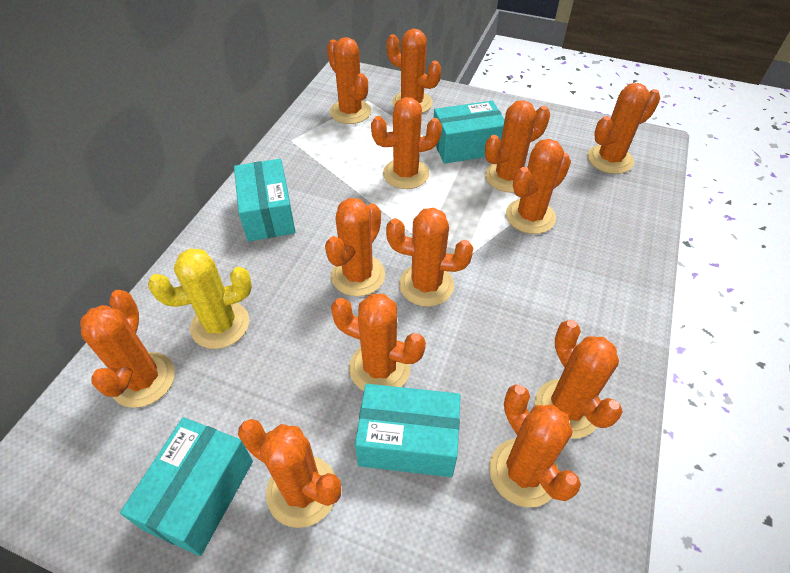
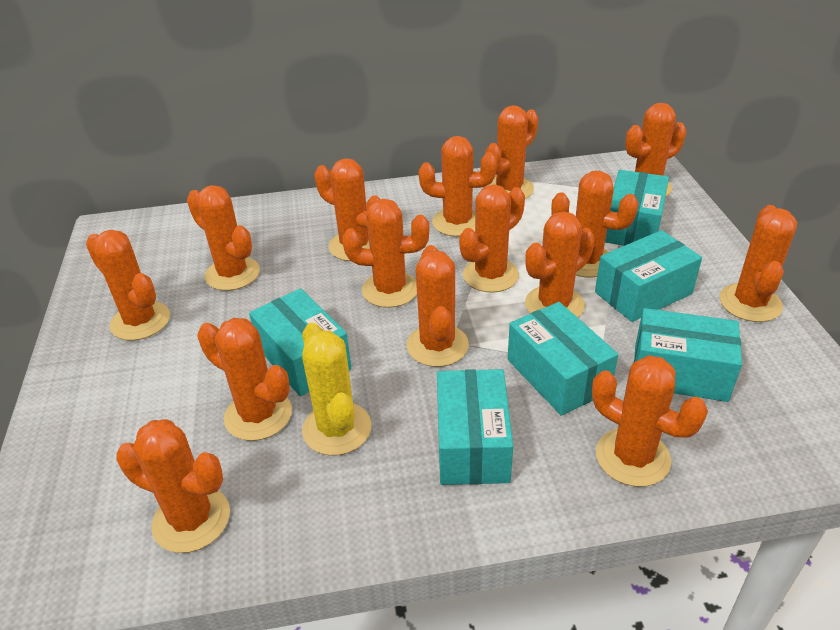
orange cactus: 13 -> 15
turquoise box: 4 -> 6

